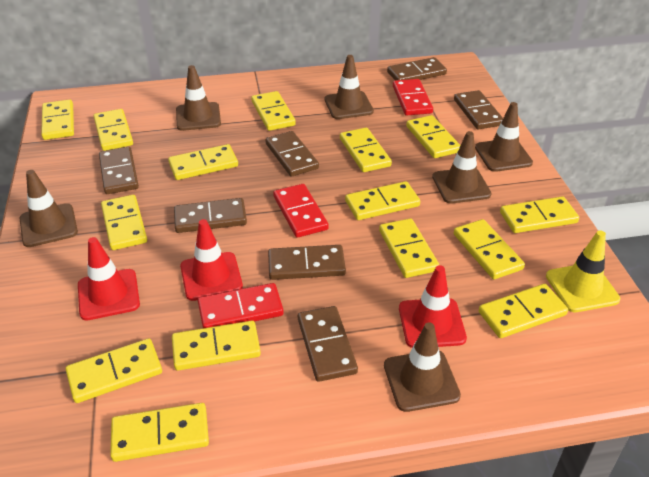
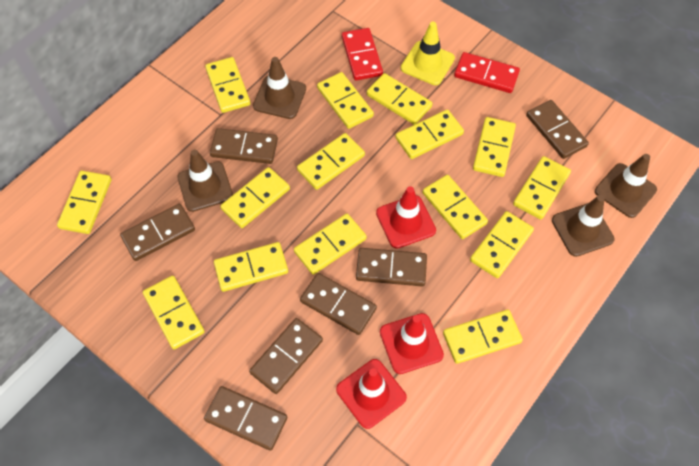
brown traffic cone: 6 -> 4
red domino: 3 -> 2

